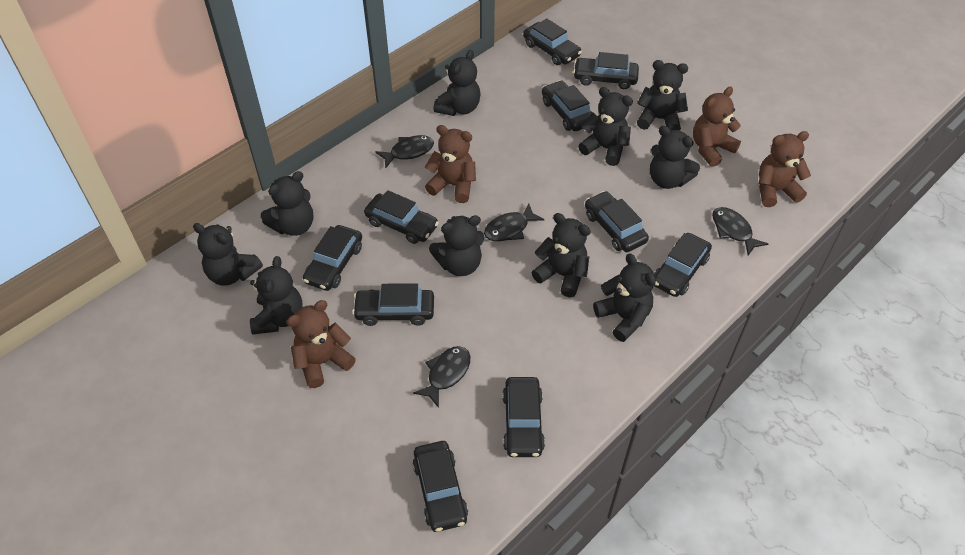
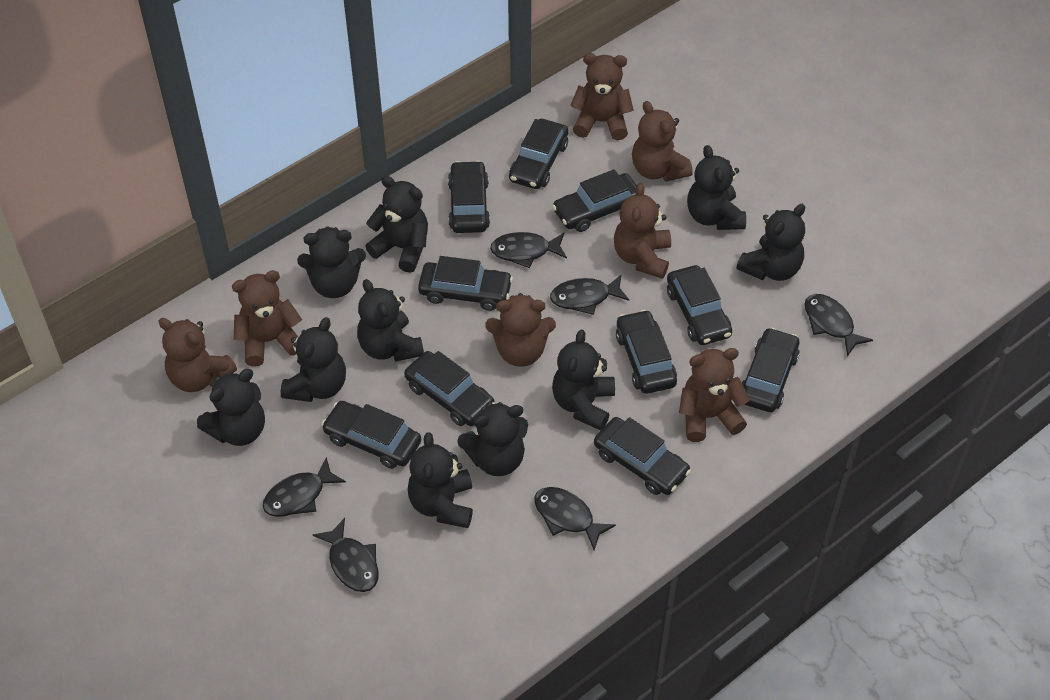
black fish: 4 -> 6
brown teddy bear: 4 -> 7

